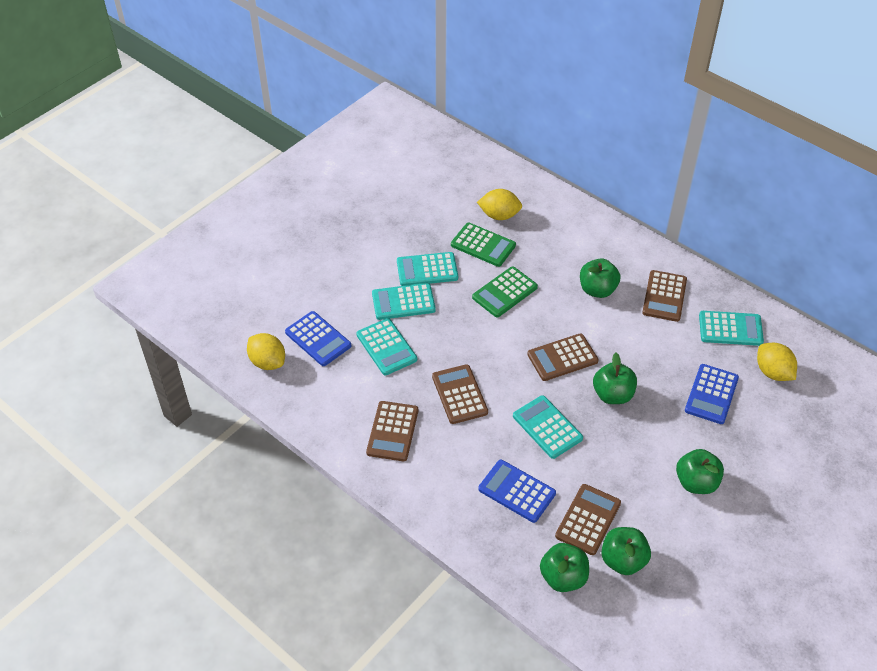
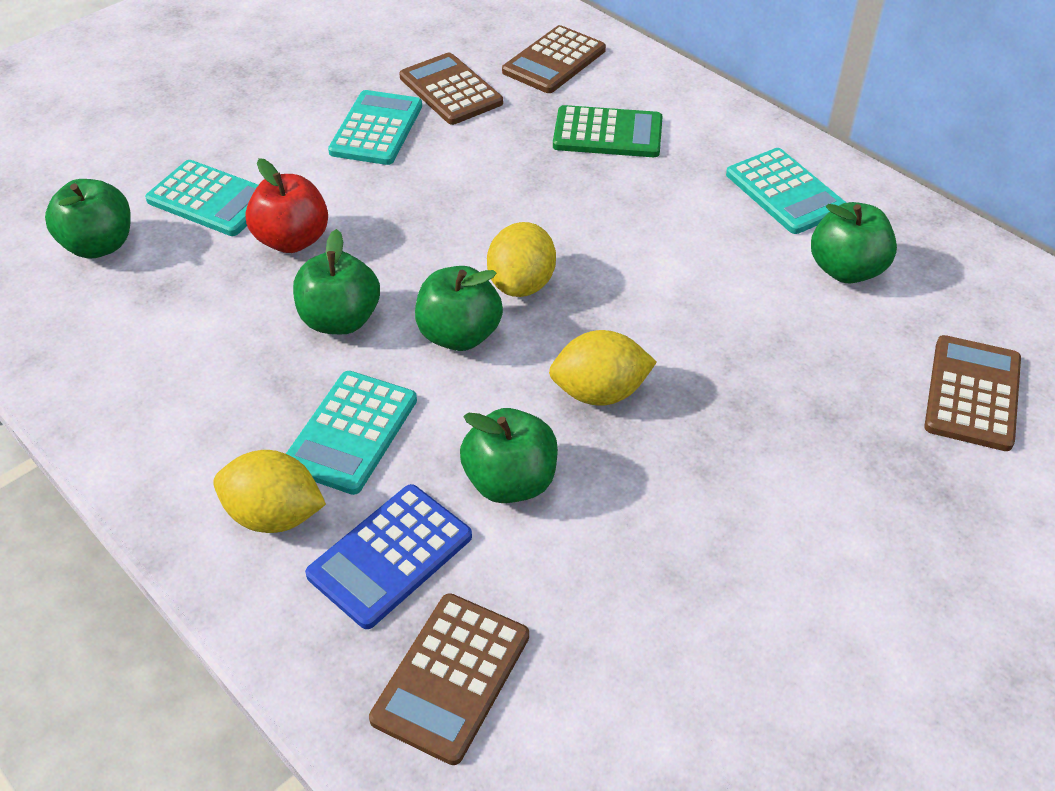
blue calculator: 3 -> 1
brown calculator: 5 -> 4
green calculator: 2 -> 1
red apple: 0 -> 1
turquoise calculator: 5 -> 4

